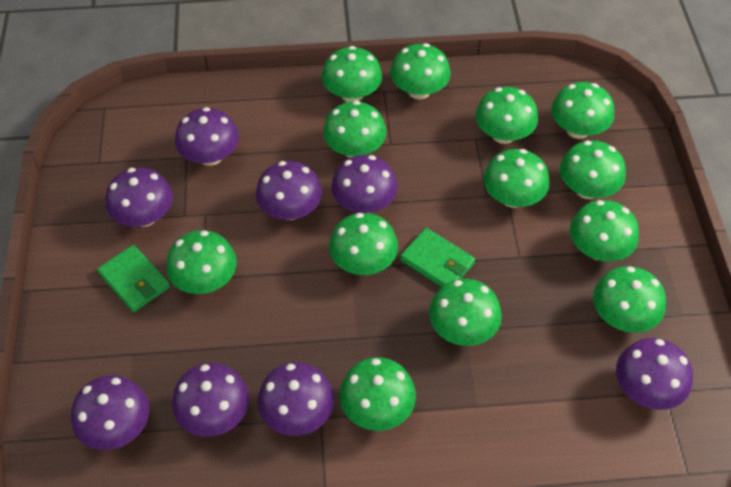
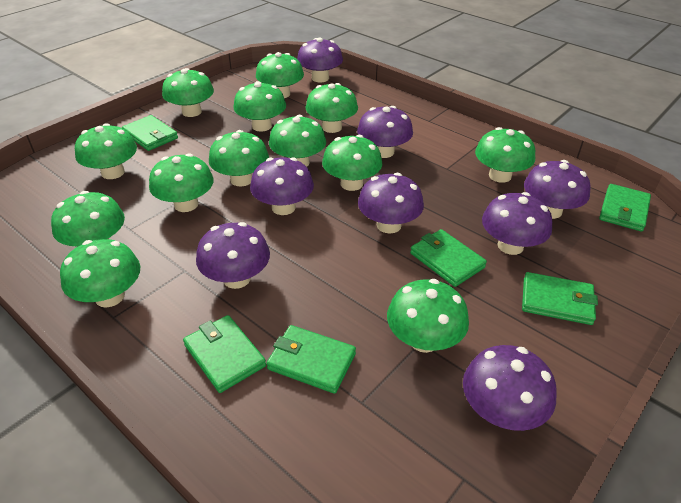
green wallet: 2 -> 6

